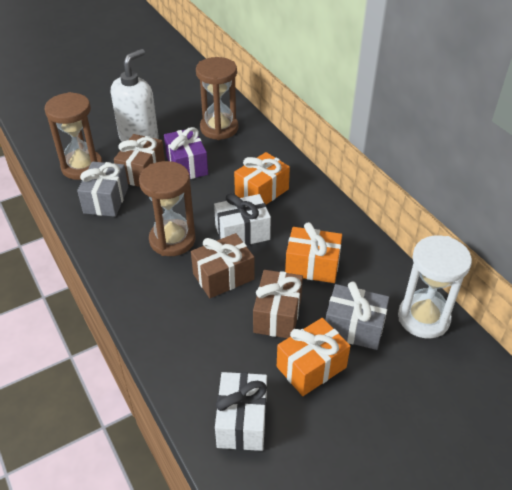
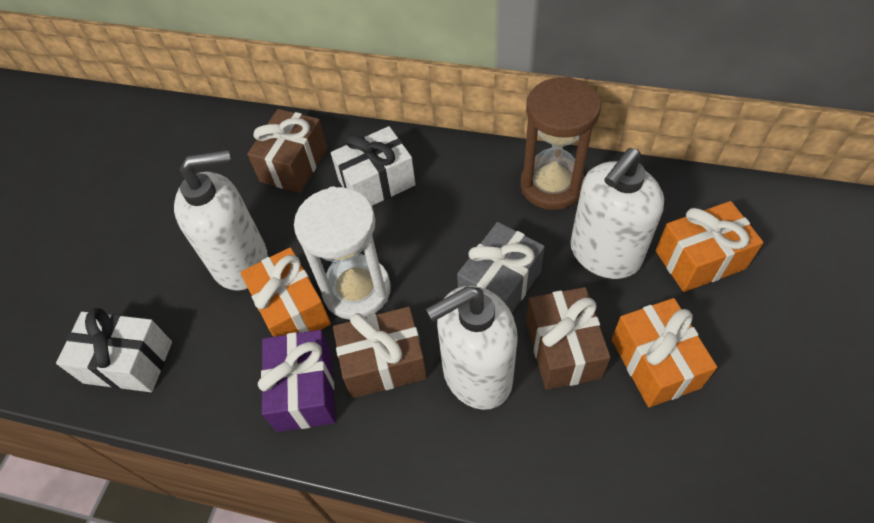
brown hourglass: 3 -> 1
grey gift: 2 -> 1
white soap dispenser: 1 -> 3

